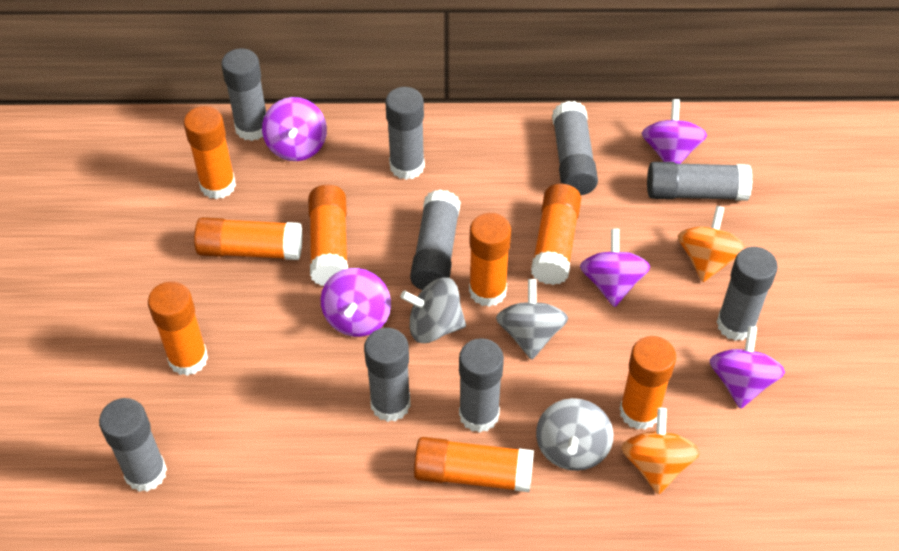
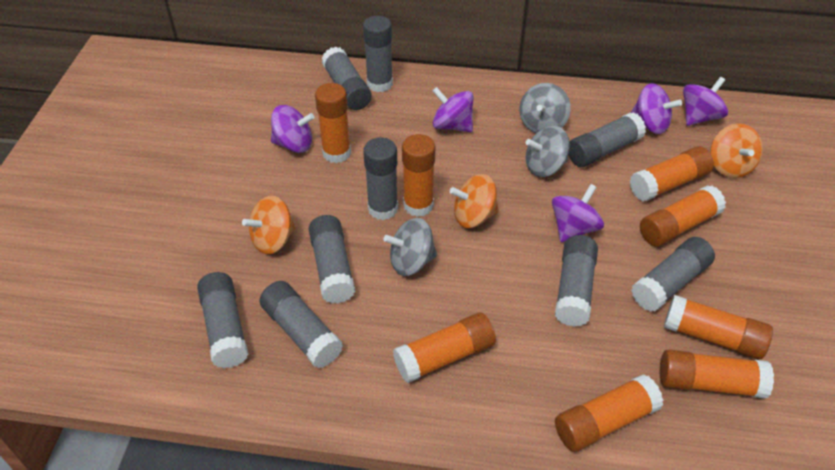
orange spinning top: 2 -> 3

